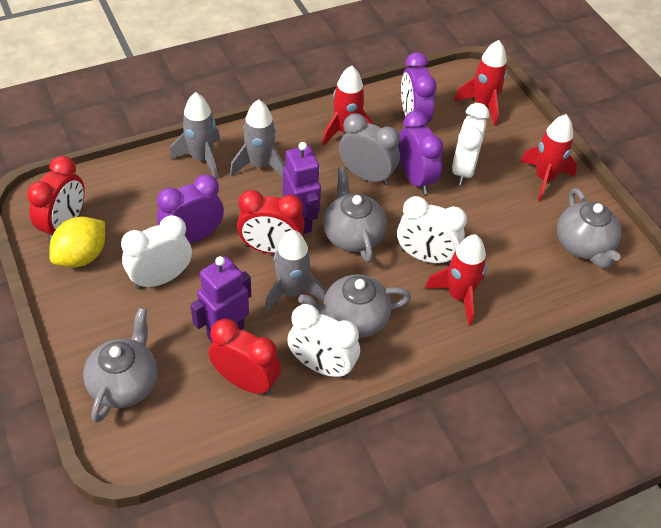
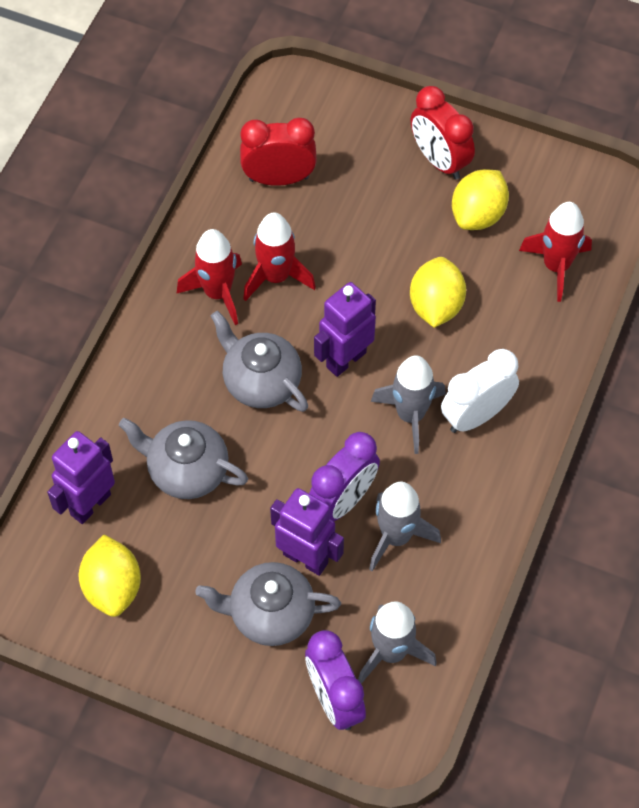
grey clock: 1 -> 0
grey teapot: 4 -> 3
purple clock: 3 -> 2
purple robot: 2 -> 3
red clock: 3 -> 2
red rocket: 4 -> 3
white clock: 4 -> 1
yellow lemon: 1 -> 3

